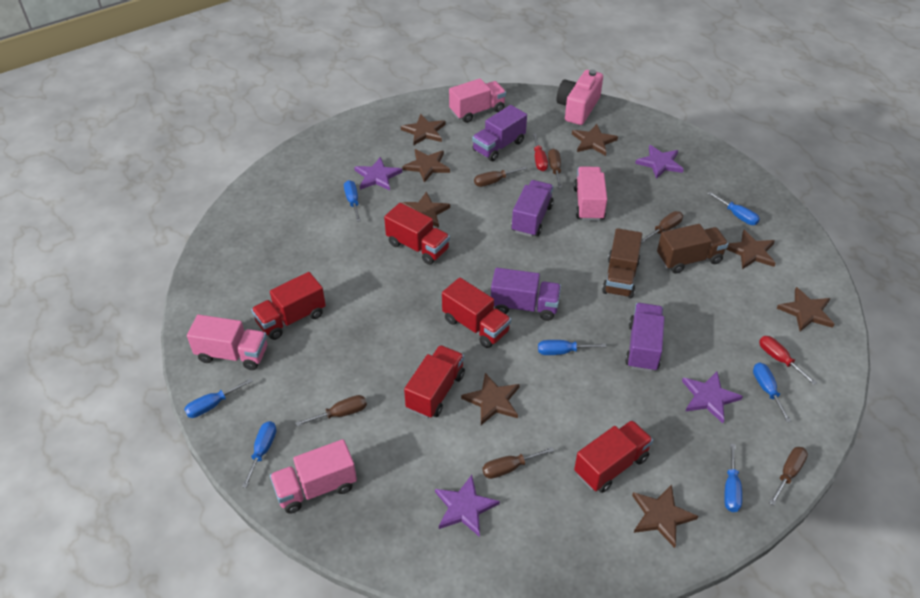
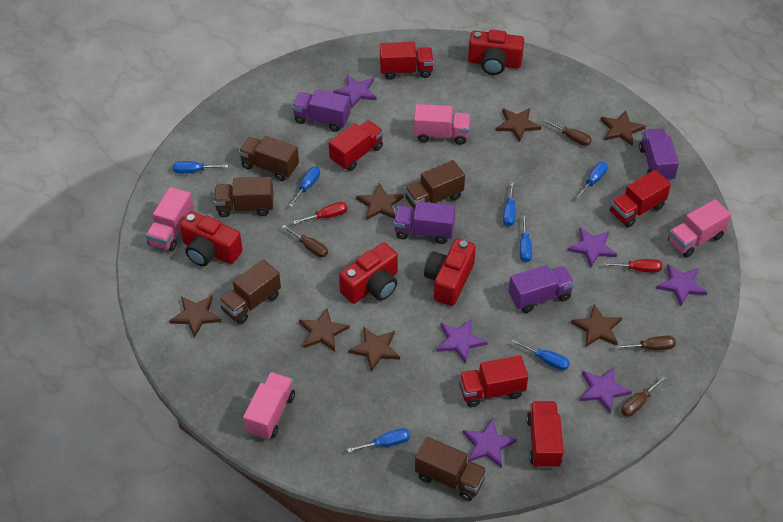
brown screwdriver: 6 -> 4
brown star: 8 -> 7
brown truck: 2 -> 5
pink camera: 1 -> 0
purple star: 4 -> 6
red camera: 0 -> 4

